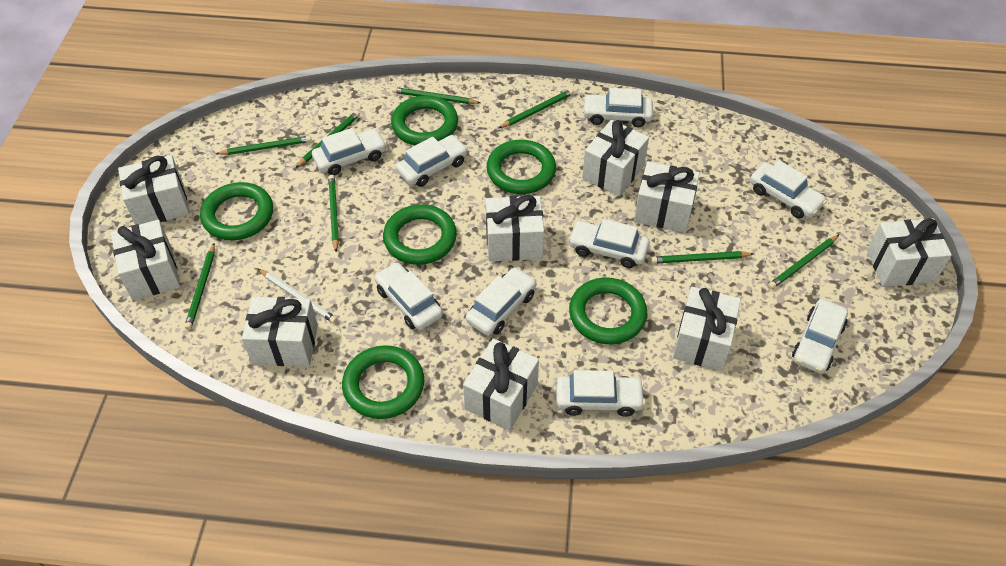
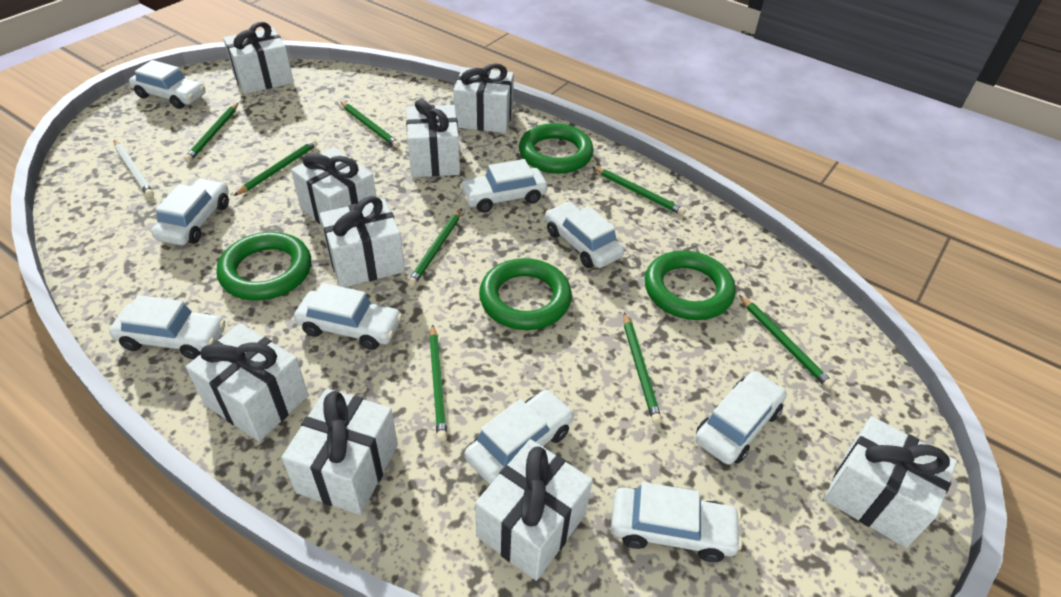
green ring: 6 -> 4

